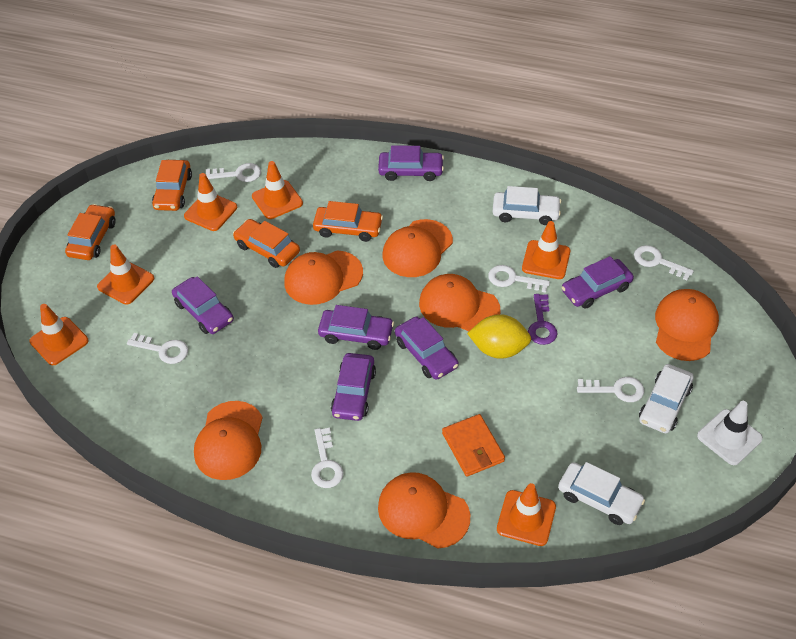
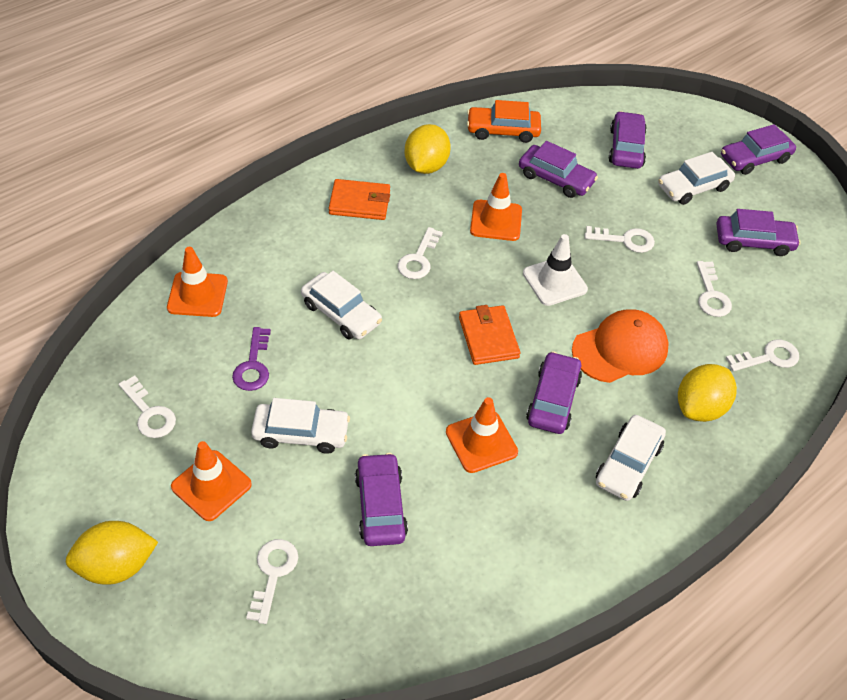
orange cap: 6 -> 1
orange car: 4 -> 1
orange traffic cone: 6 -> 4
orange wallet: 1 -> 2
white car: 3 -> 4
yellow lemon: 1 -> 3

